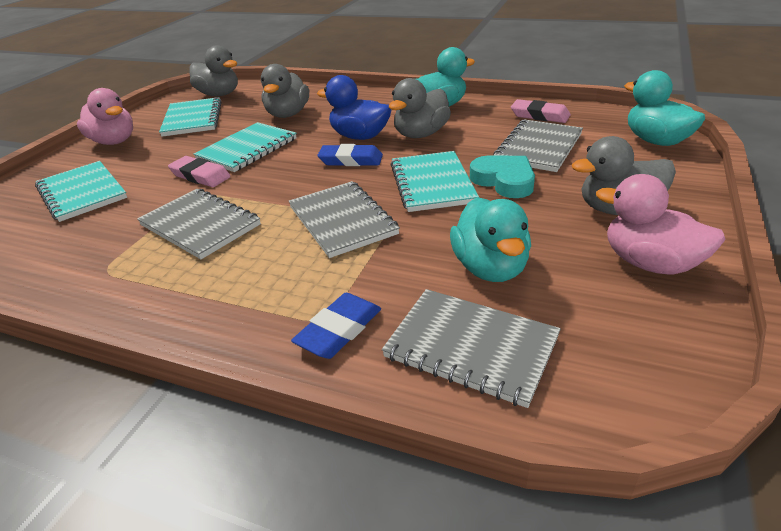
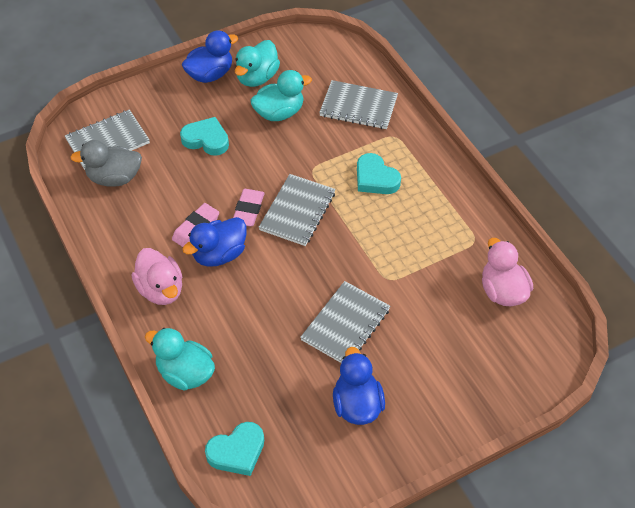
blue duck: 1 -> 3
blue eraser: 2 -> 0
grey duck: 4 -> 1
turquoise heart: 1 -> 3
turquoise notebook: 4 -> 0

